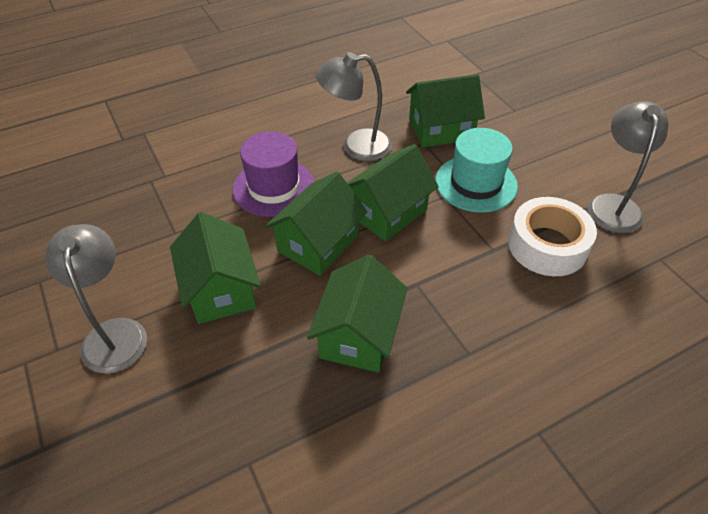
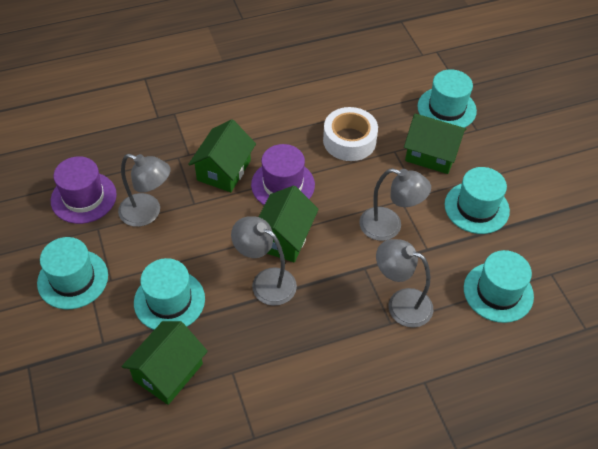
green house: 5 -> 4
grey lamp: 3 -> 4
purple hat: 1 -> 2
turquoise hat: 1 -> 5

